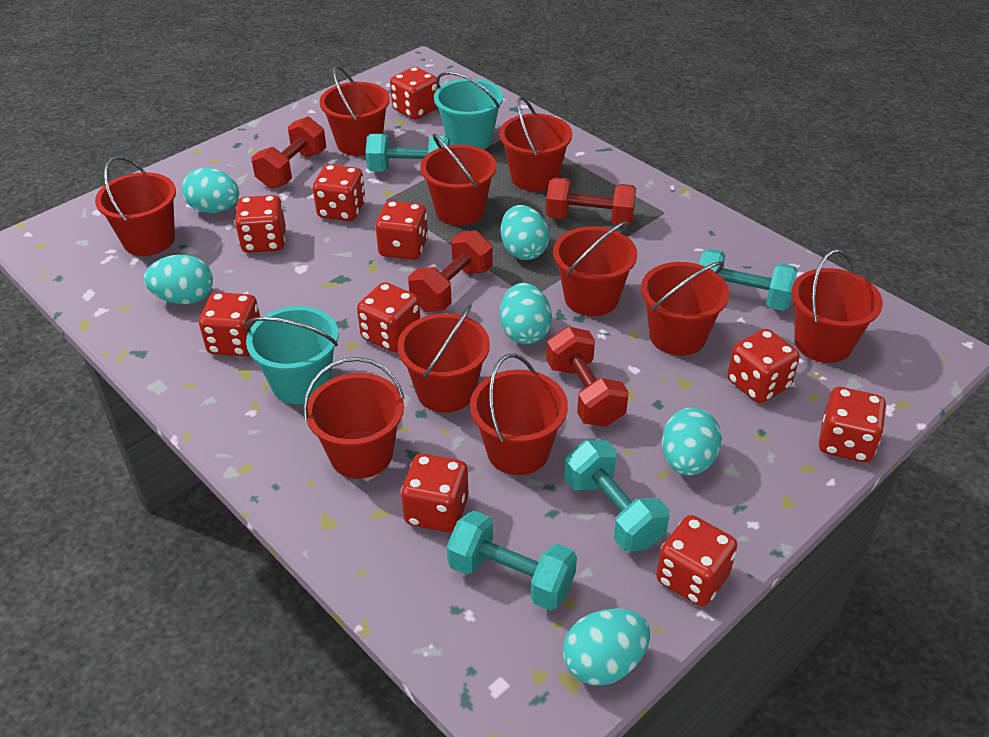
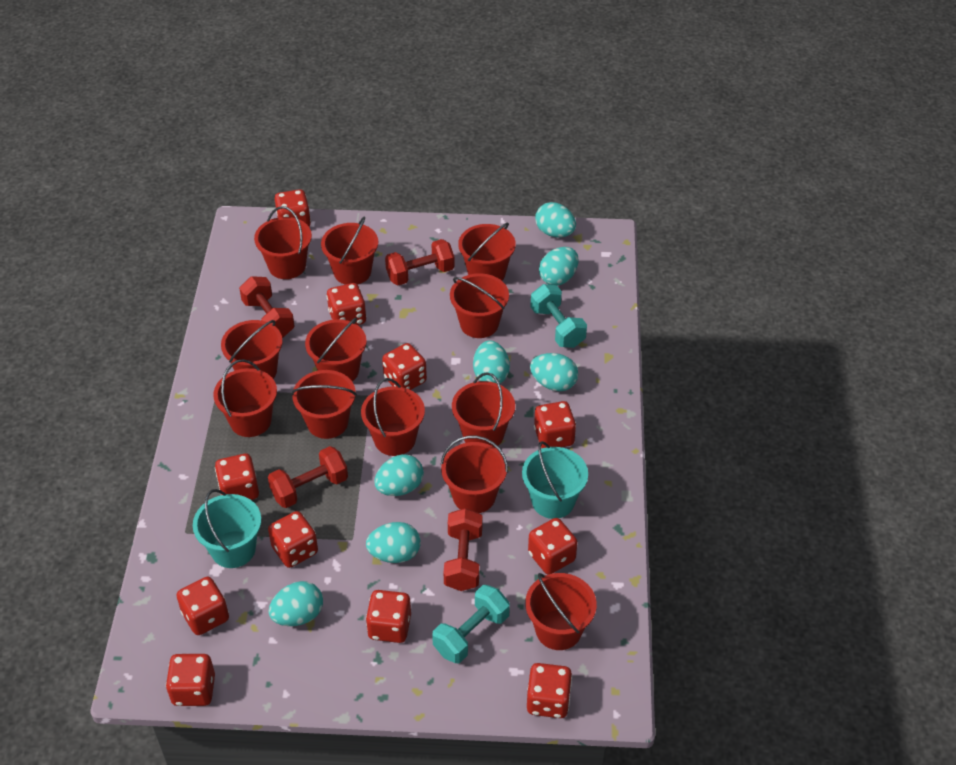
red bucket: 10 -> 12
red dice: 10 -> 11
turquoise dumbbell: 4 -> 2
turquoise egg: 6 -> 7

